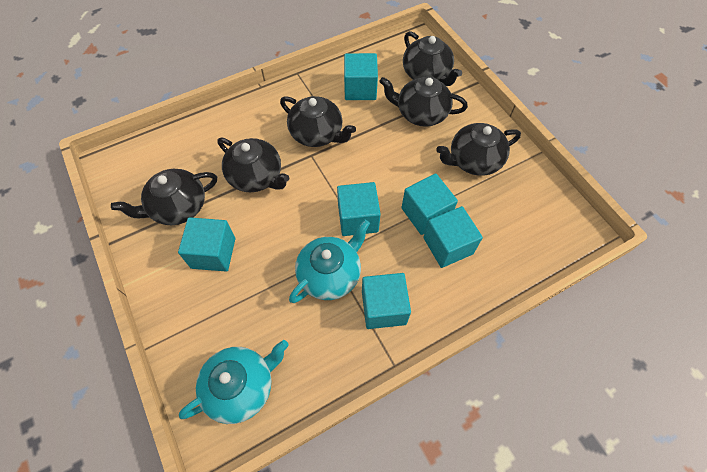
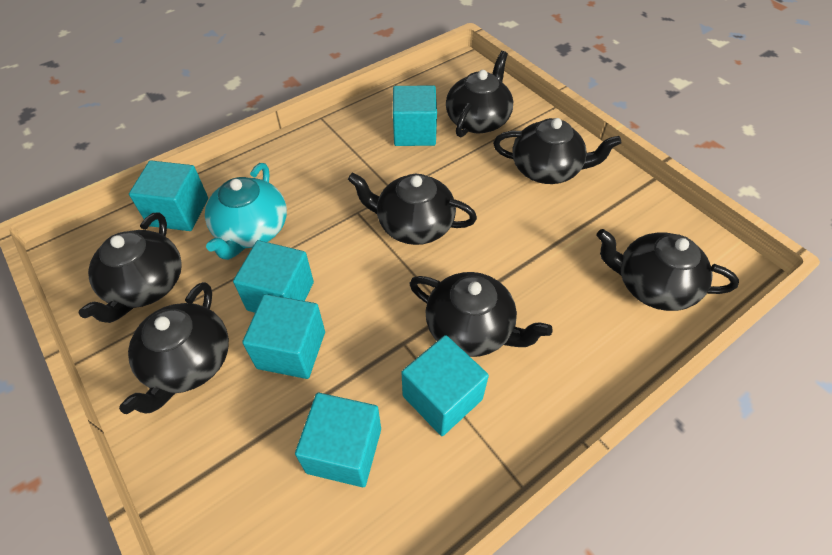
black teapot: 6 -> 7
turquoise teapot: 2 -> 1

